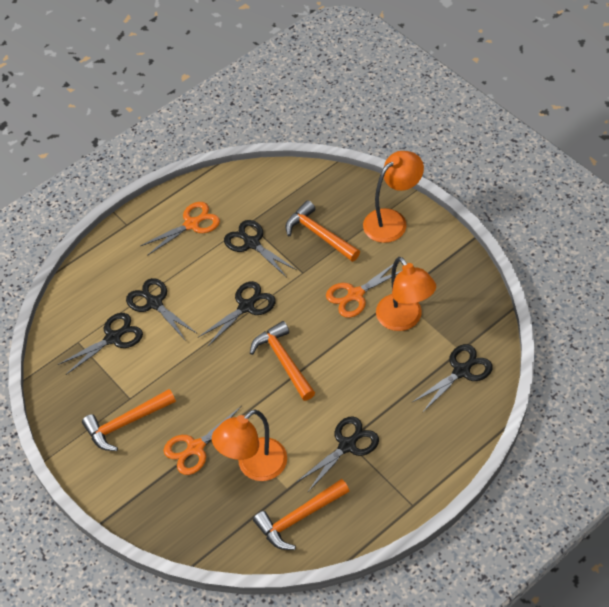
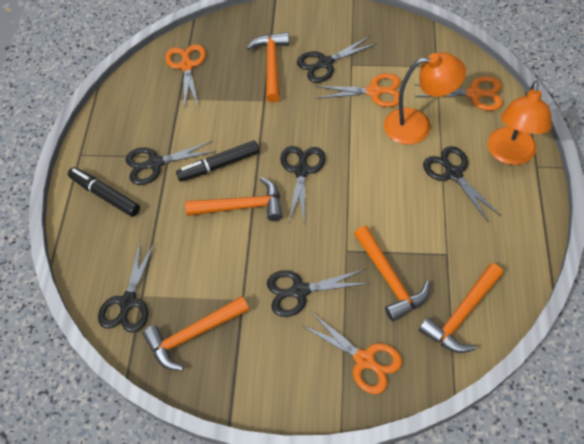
black marker: 0 -> 2
orange hammer: 4 -> 5
orange lamp: 3 -> 2
orange scissors: 3 -> 4

